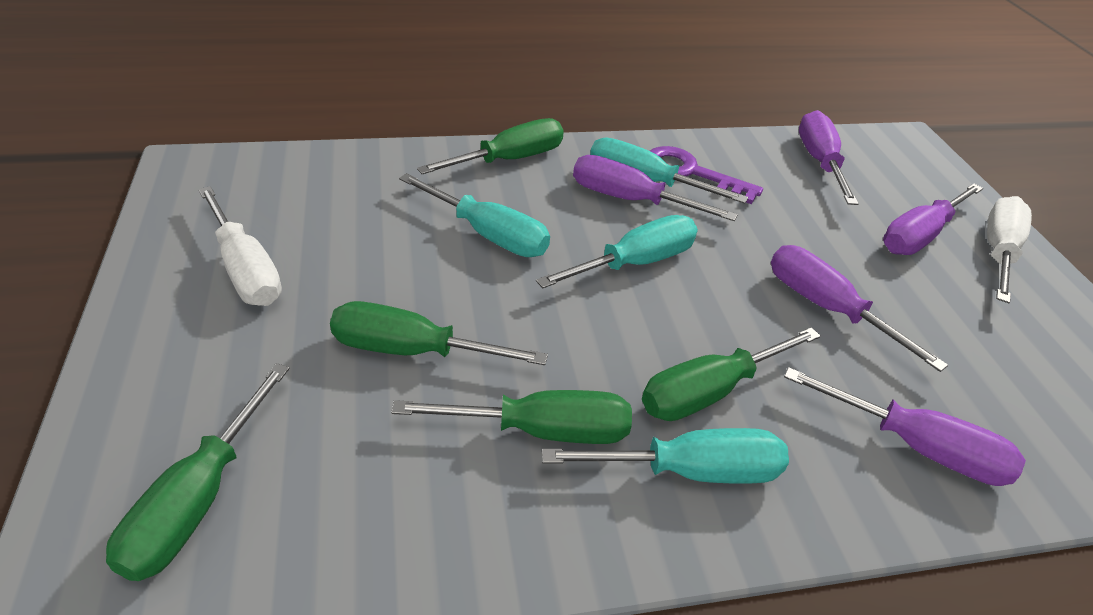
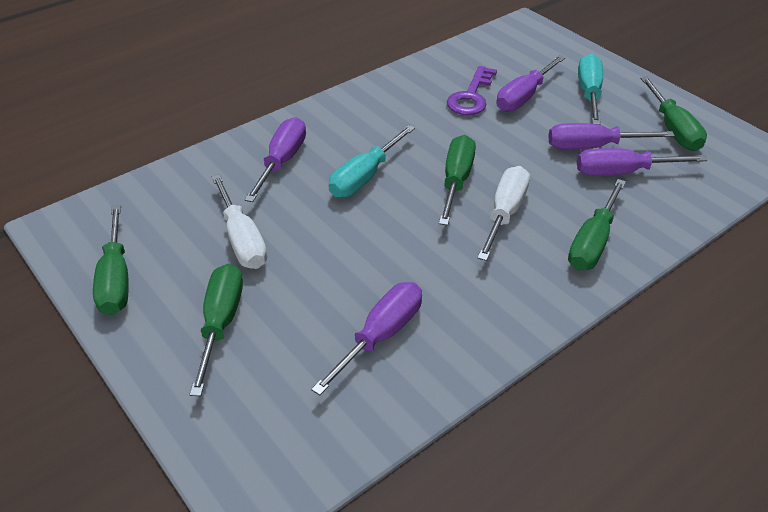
turquoise screwdriver: 4 -> 2

